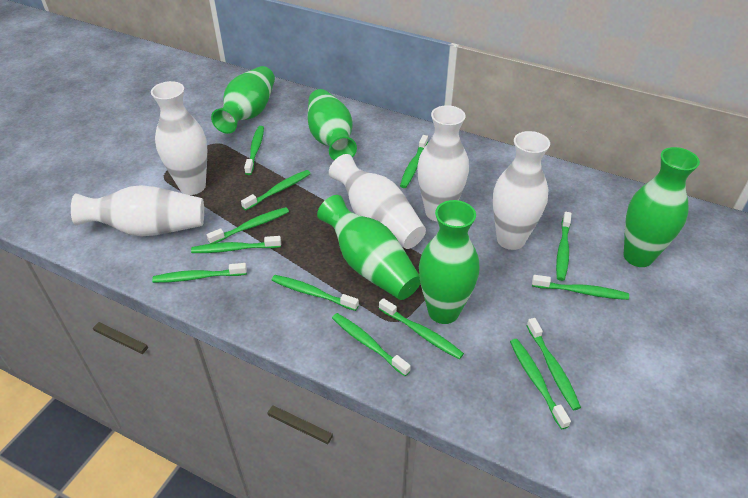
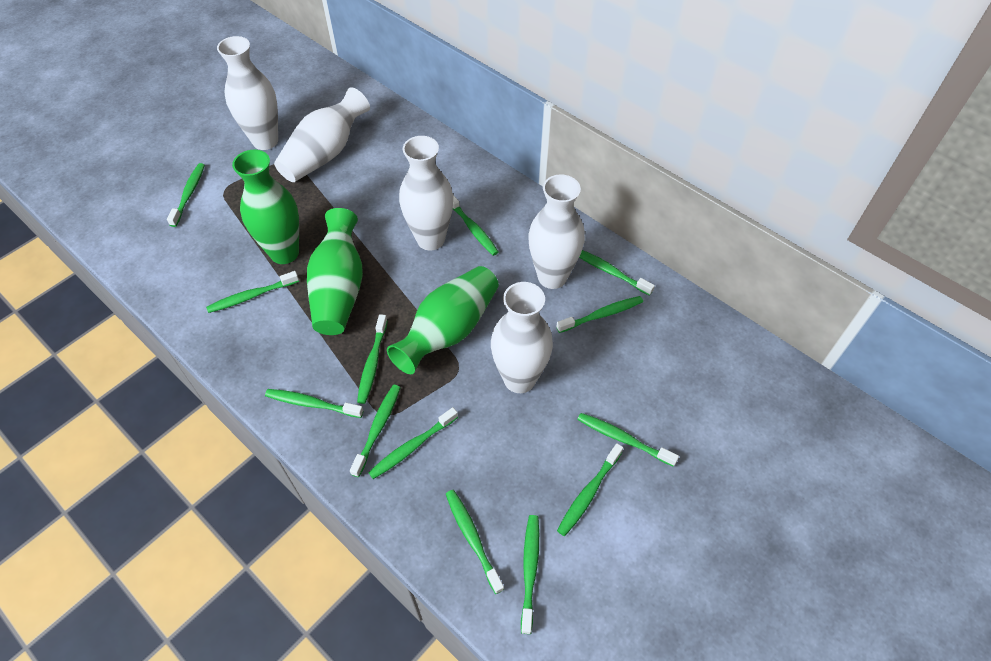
green vase: 5 -> 3

